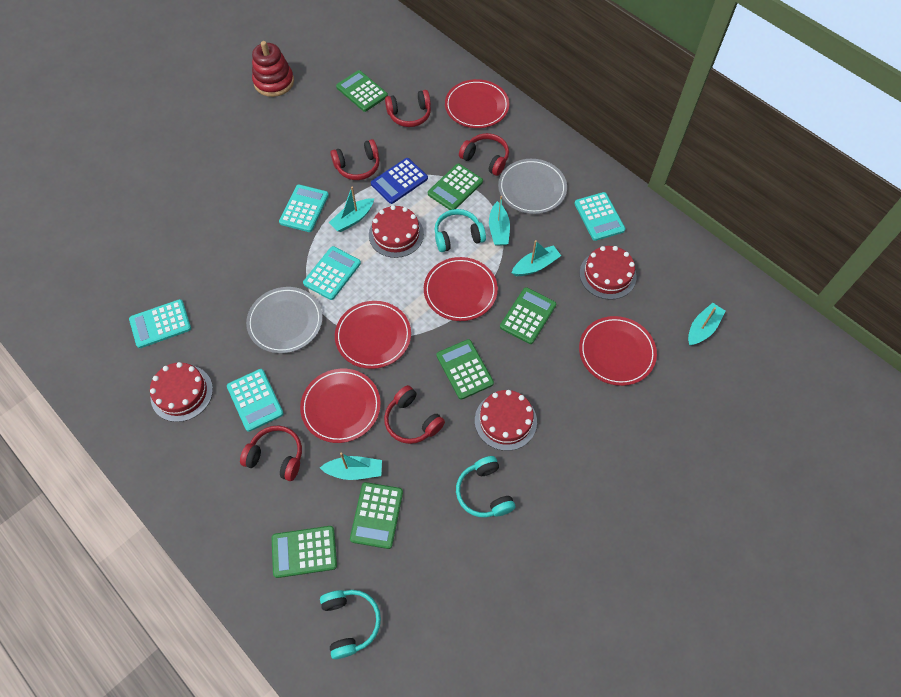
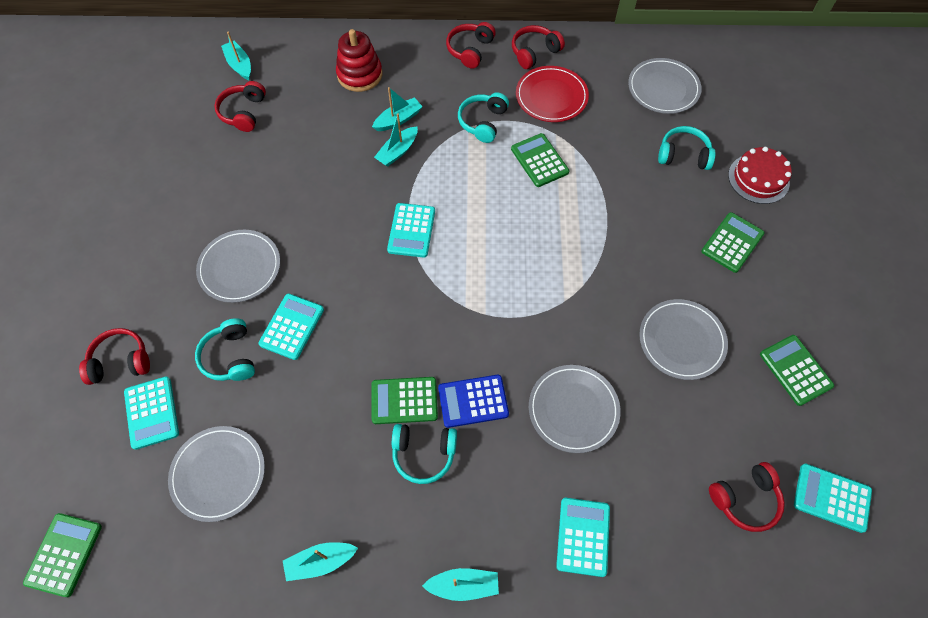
green calculator: 6 -> 5
grey plate: 2 -> 5
red cake: 4 -> 1
red plate: 5 -> 1
turquoise headphones: 3 -> 4

